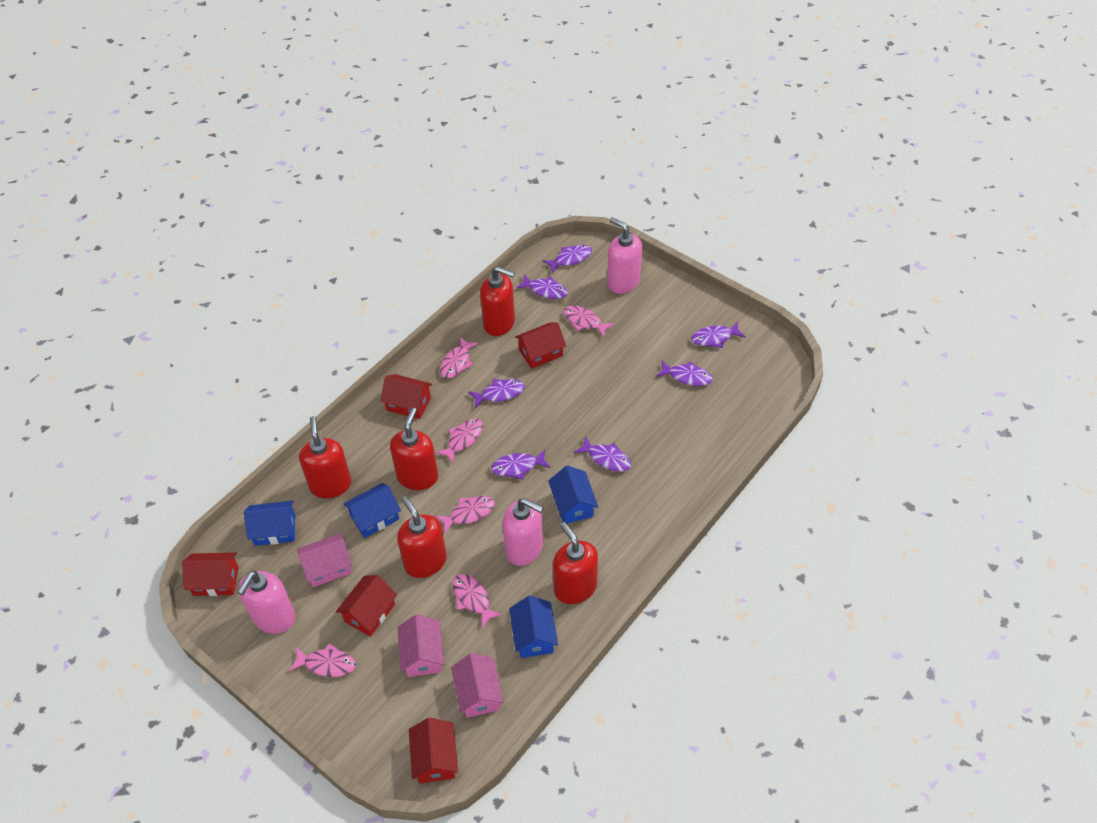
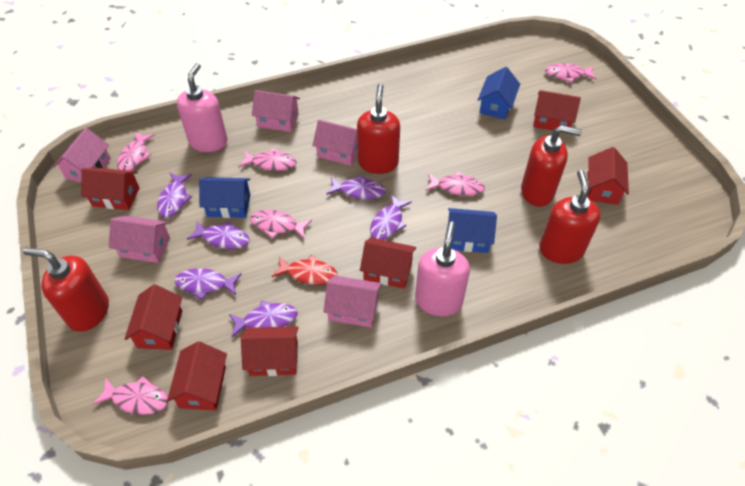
blue house: 4 -> 3
pink house: 3 -> 5
pink soap dispenser: 3 -> 2
purple fish: 7 -> 6
red fish: 0 -> 1
red house: 5 -> 7
red soap dispenser: 5 -> 4

